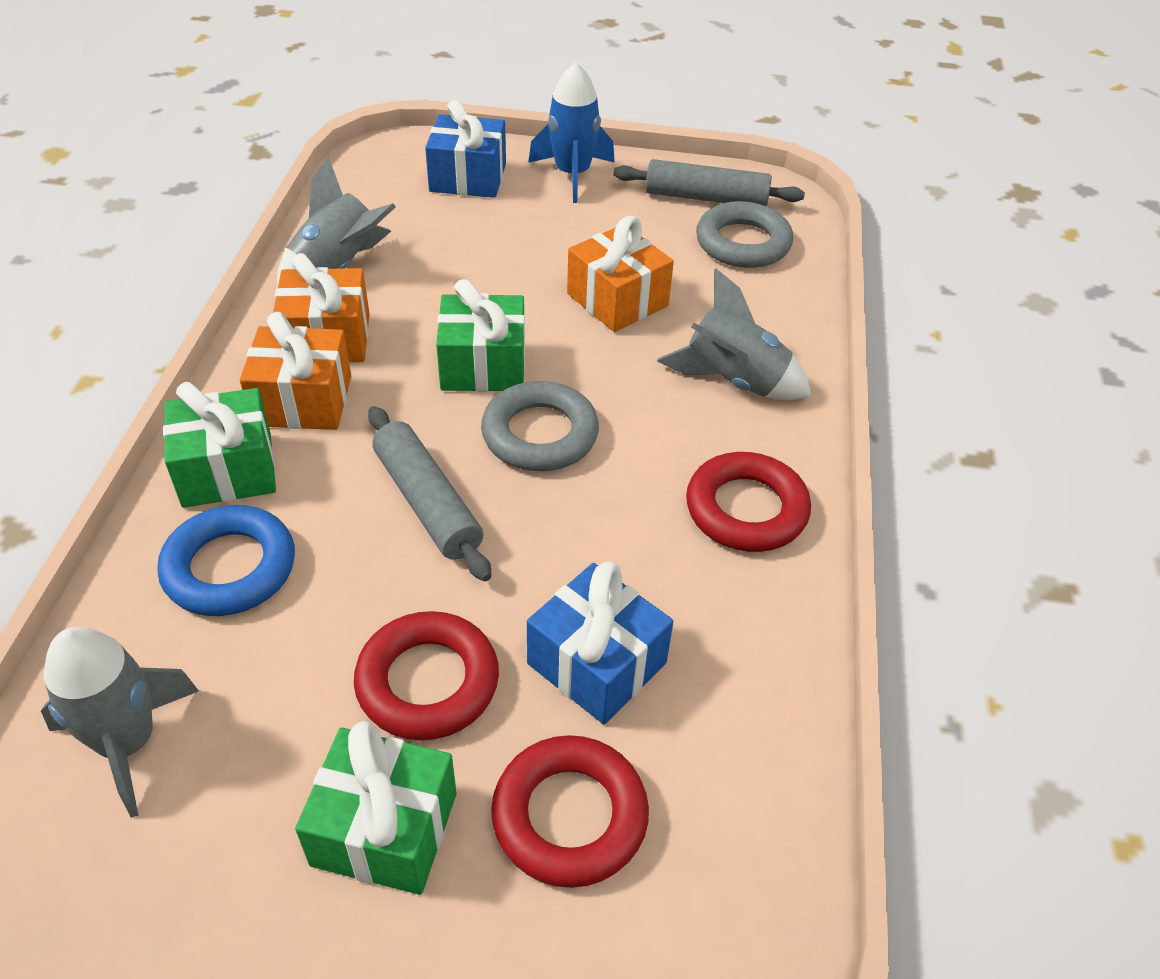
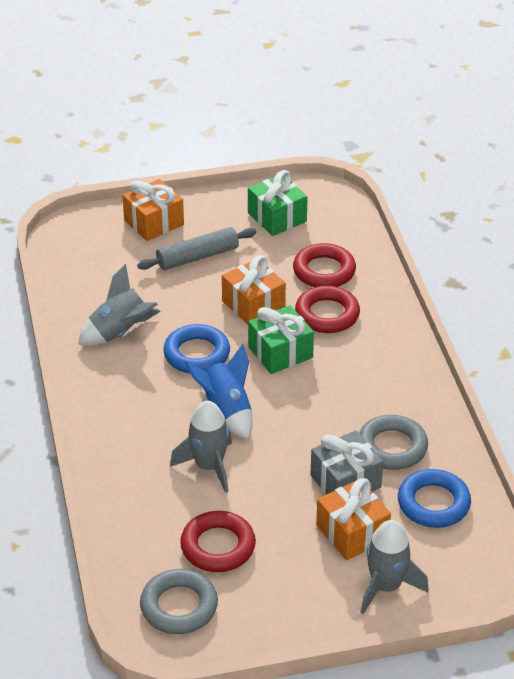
blue gift: 2 -> 0
blue ring: 1 -> 2
green gift: 3 -> 2
grey gift: 0 -> 1
grey rolling pin: 2 -> 1

